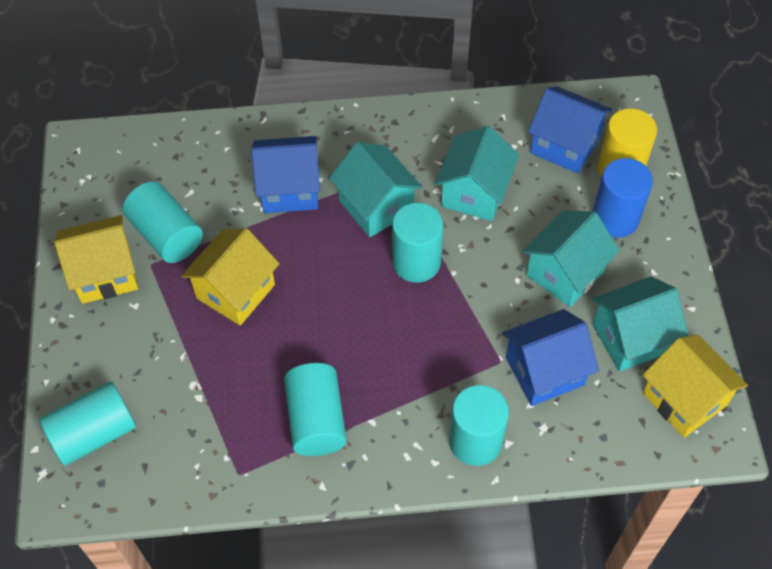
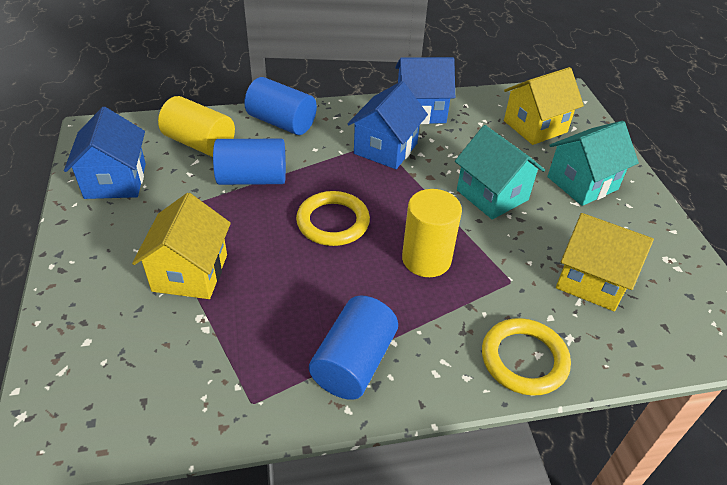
blue cylinder: 1 -> 3
turquoise cylinder: 5 -> 0
turquoise house: 4 -> 2
yellow cylinder: 1 -> 2
yellow ring: 0 -> 2

